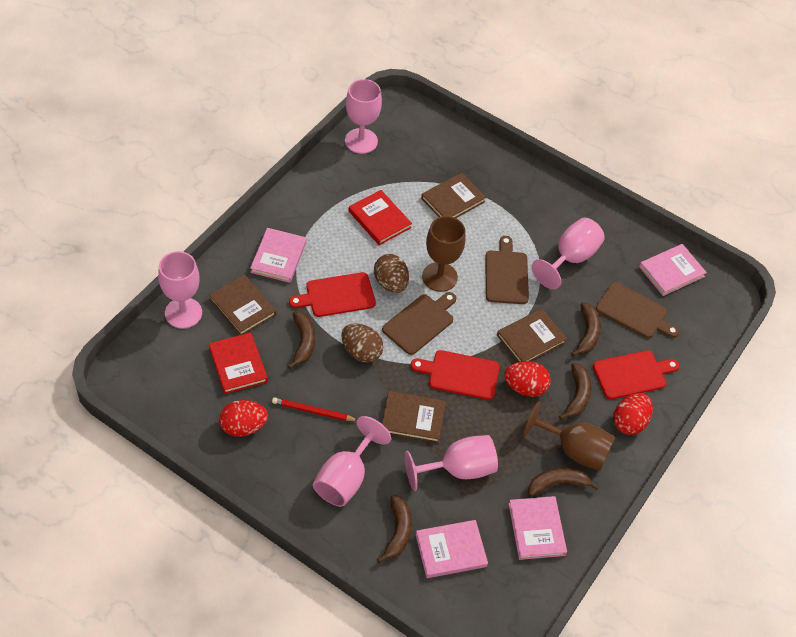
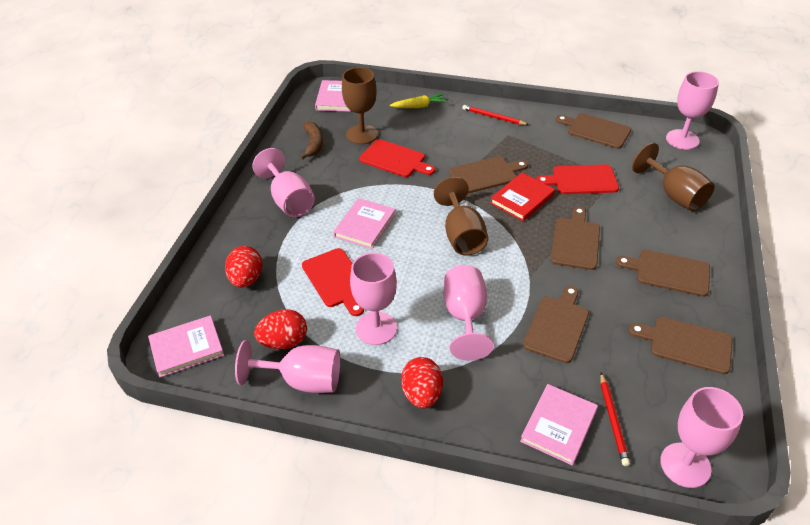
brown banana: 5 -> 1
brown book: 4 -> 0
brown cutting board: 3 -> 6
brown egg: 2 -> 0
brown goblet: 2 -> 3
pink goblet: 5 -> 6
red book: 2 -> 1
red pencil: 1 -> 2
yellow carrot: 0 -> 1

